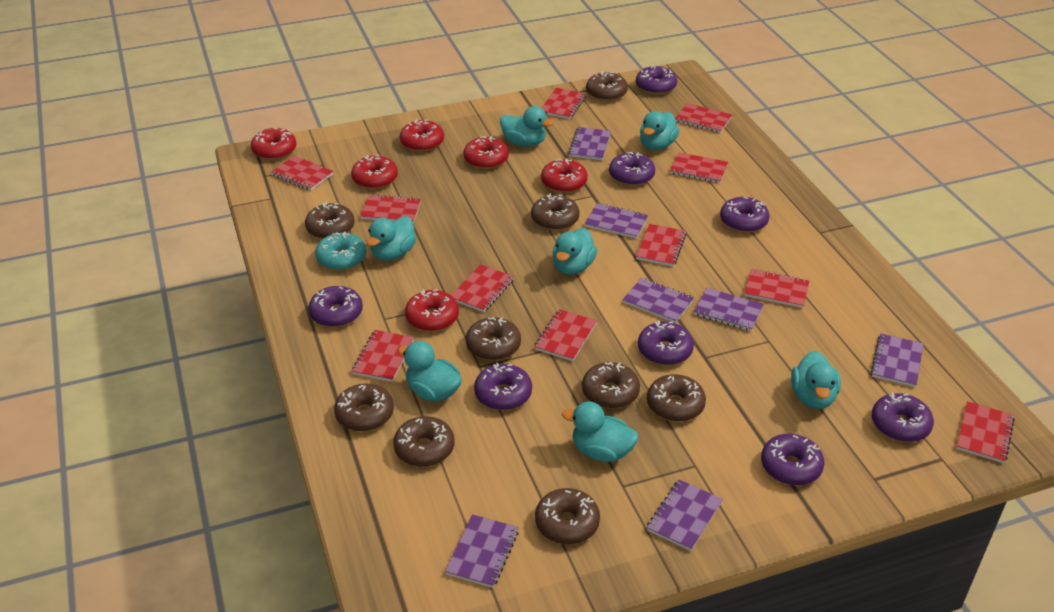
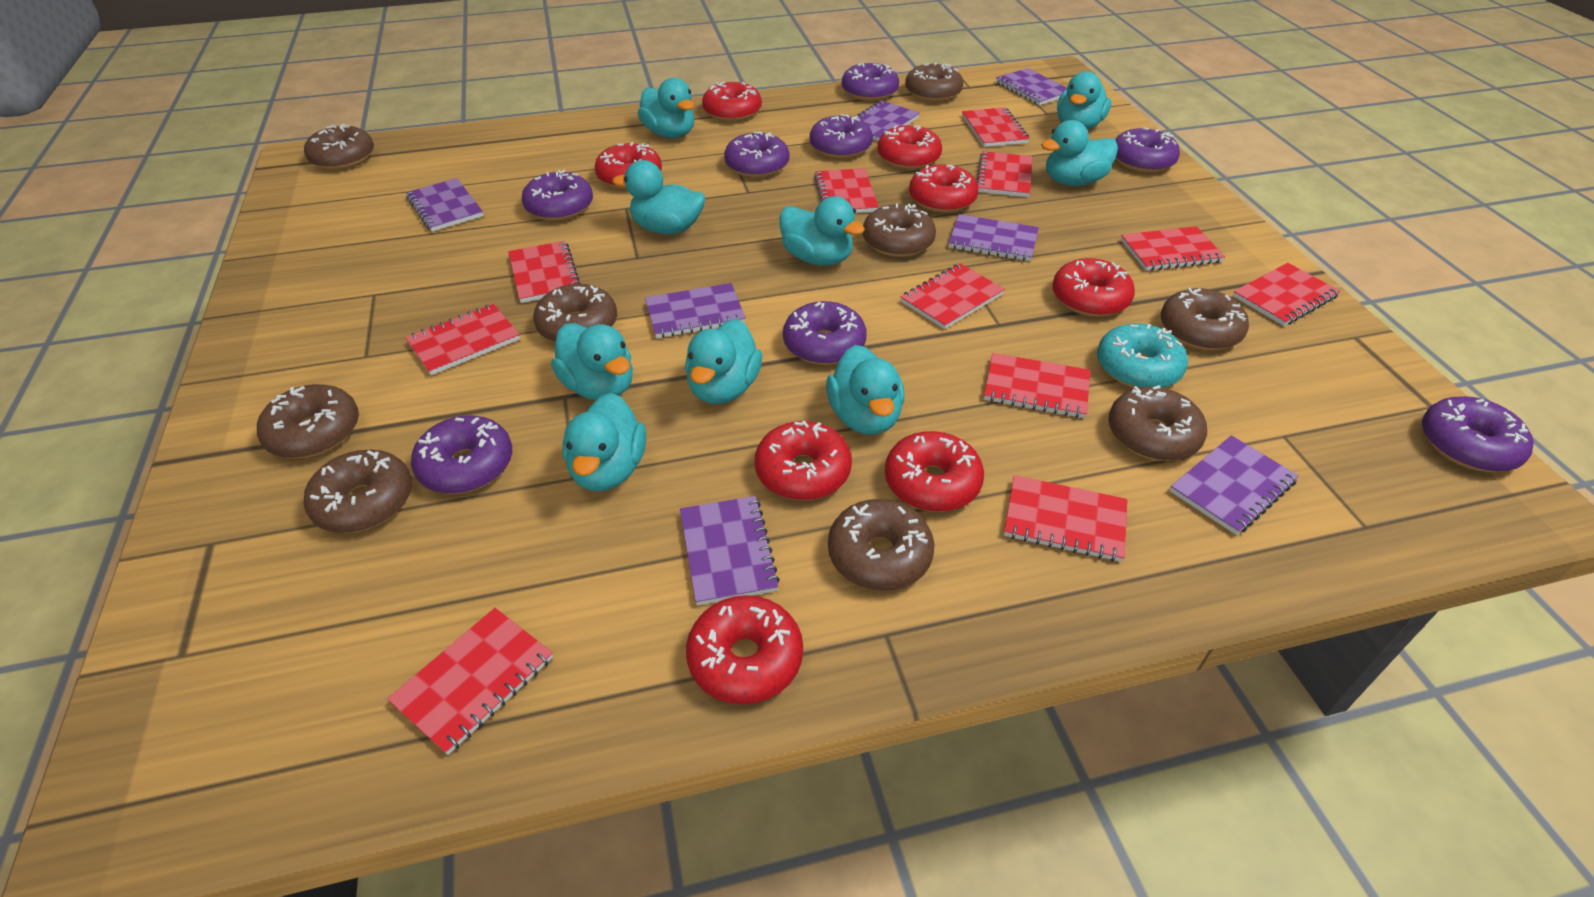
red donut: 6 -> 8
turquoise duck: 7 -> 9

